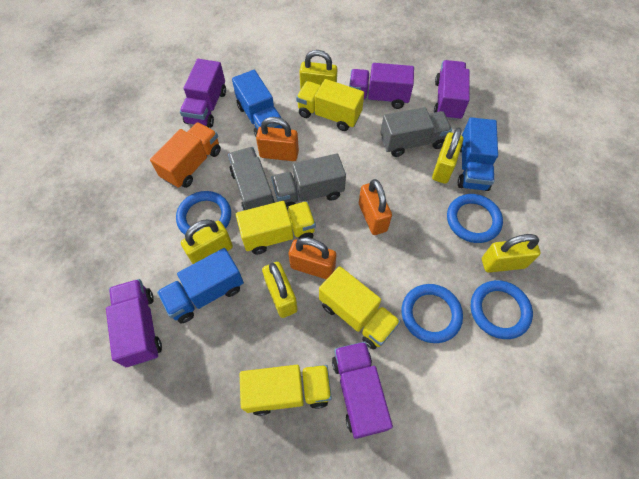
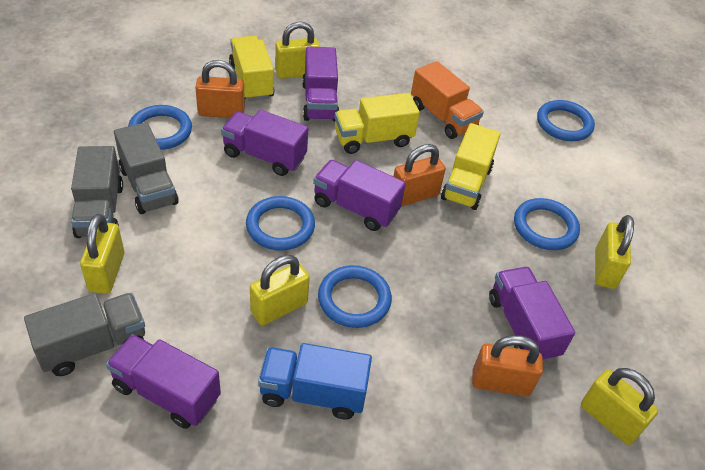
blue ring: 4 -> 5
blue truck: 3 -> 1
yellow truck: 4 -> 3

